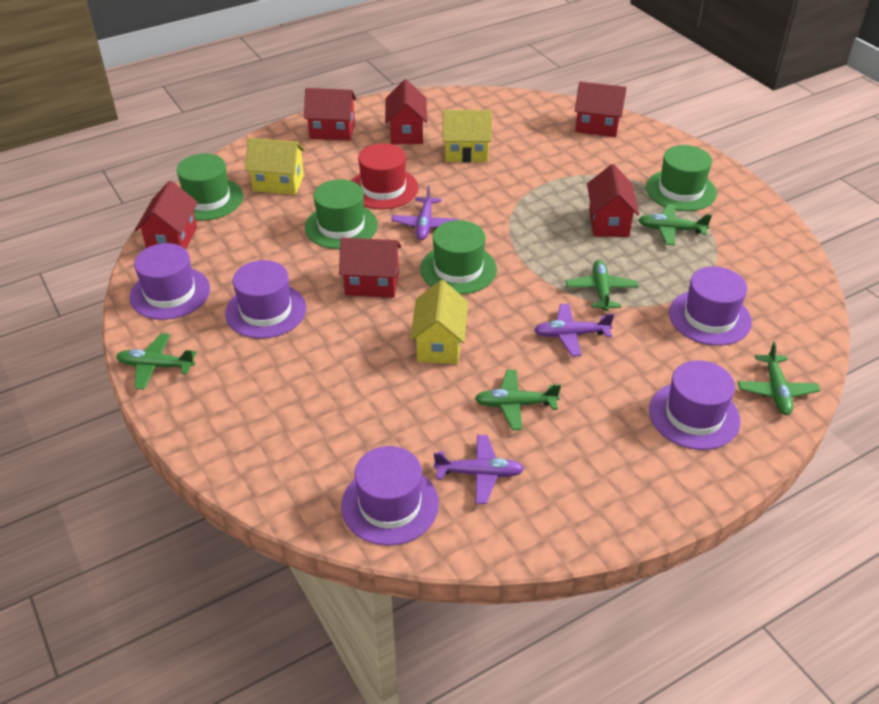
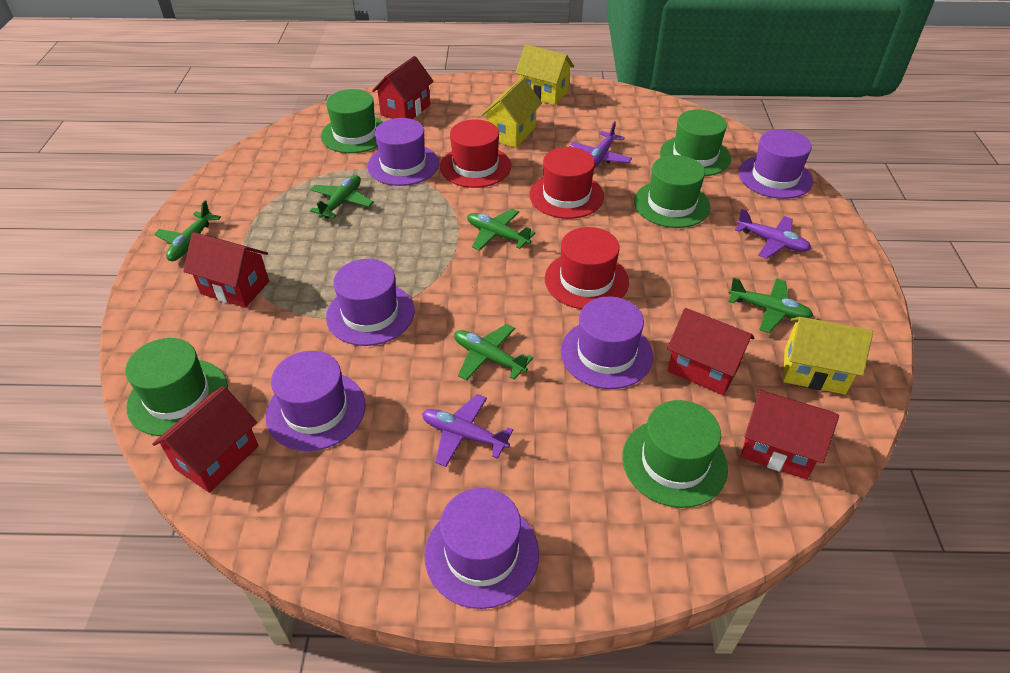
green hat: 4 -> 5
purple hat: 5 -> 6
red hat: 1 -> 3
red house: 6 -> 5

